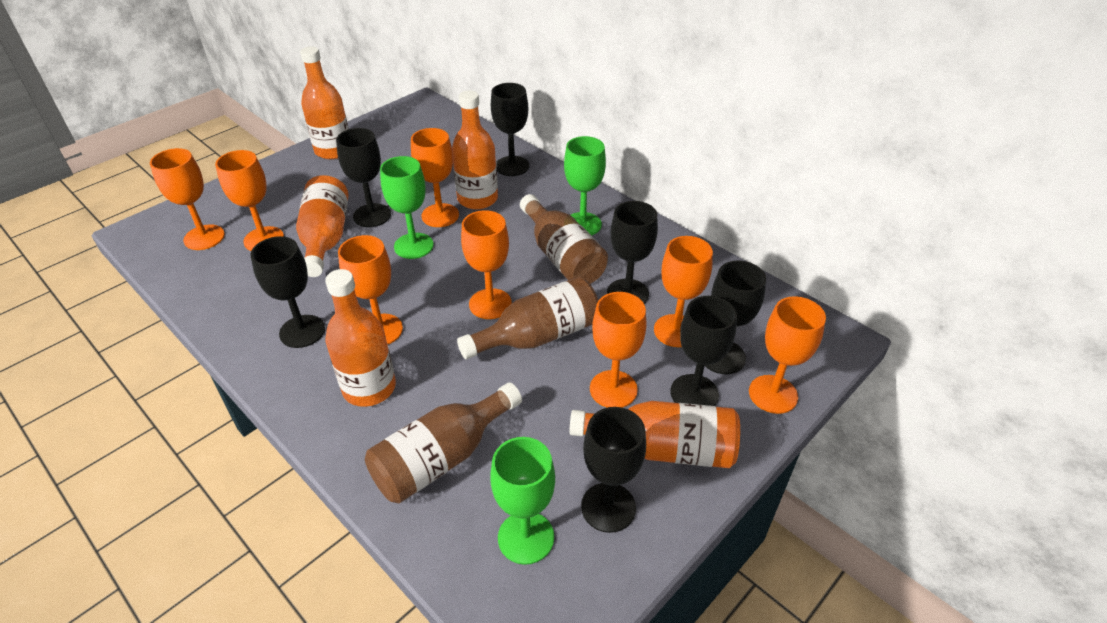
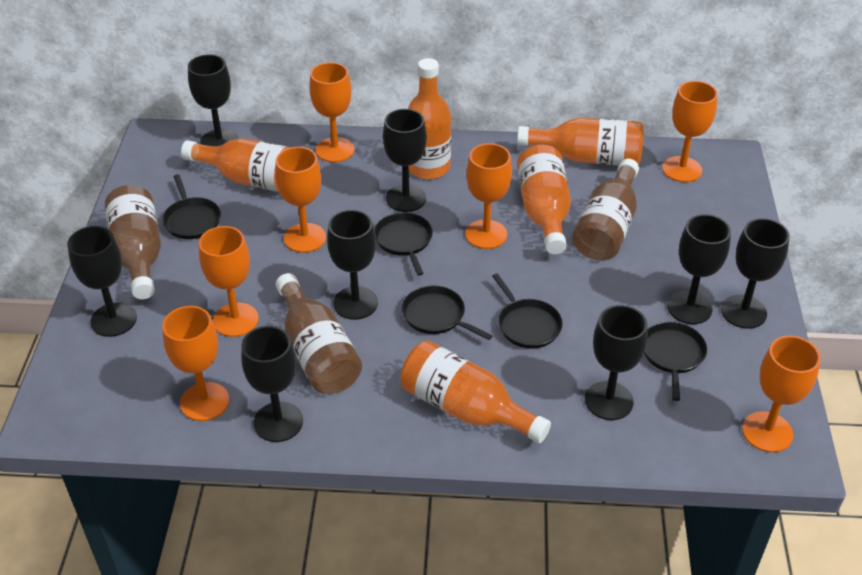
black goblet: 7 -> 8
black pan: 0 -> 5
green goblet: 3 -> 0
orange goblet: 8 -> 7

